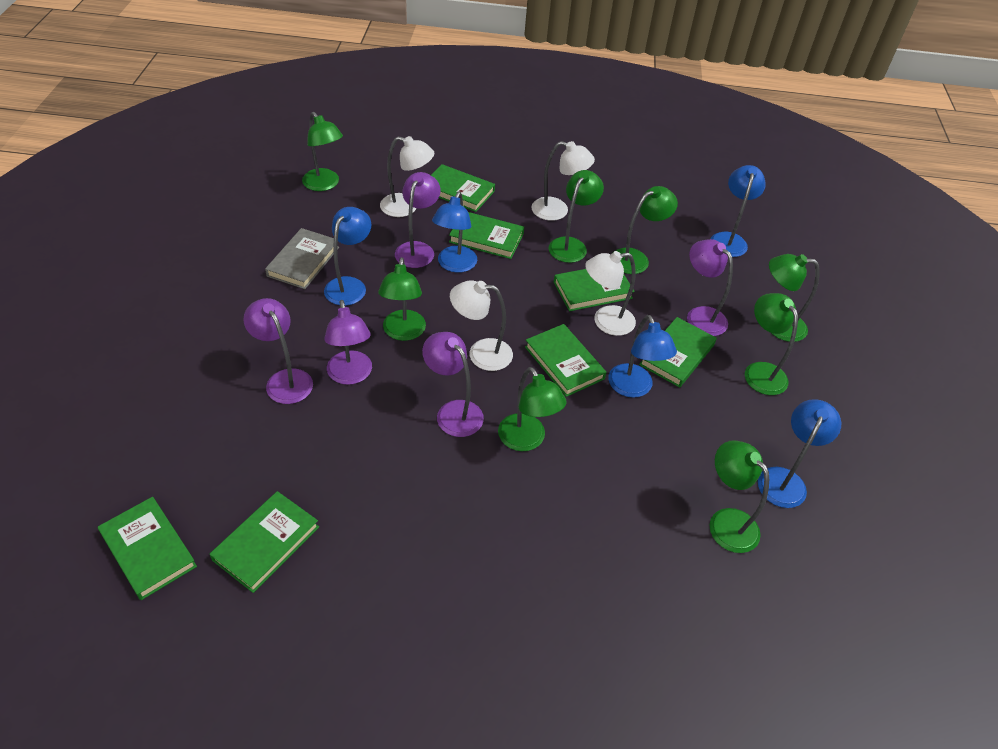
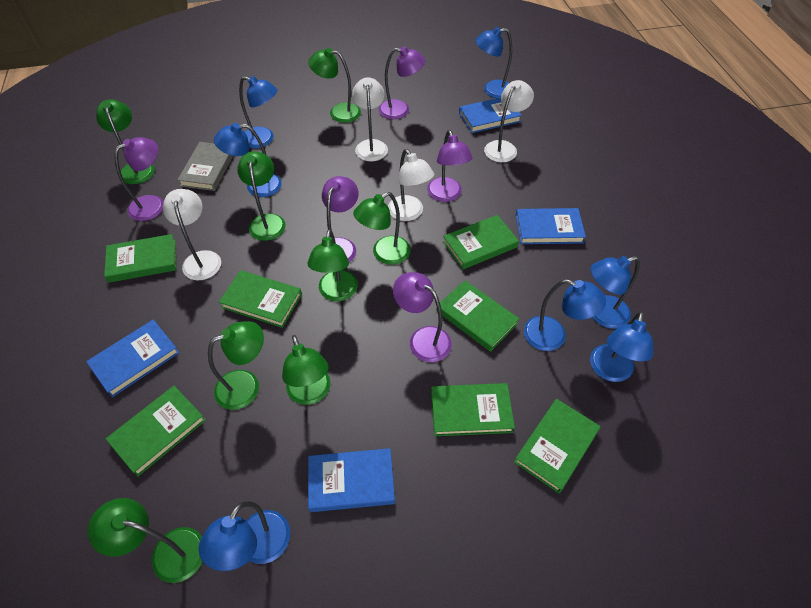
blue book: 0 -> 4
blue lamp: 5 -> 7

